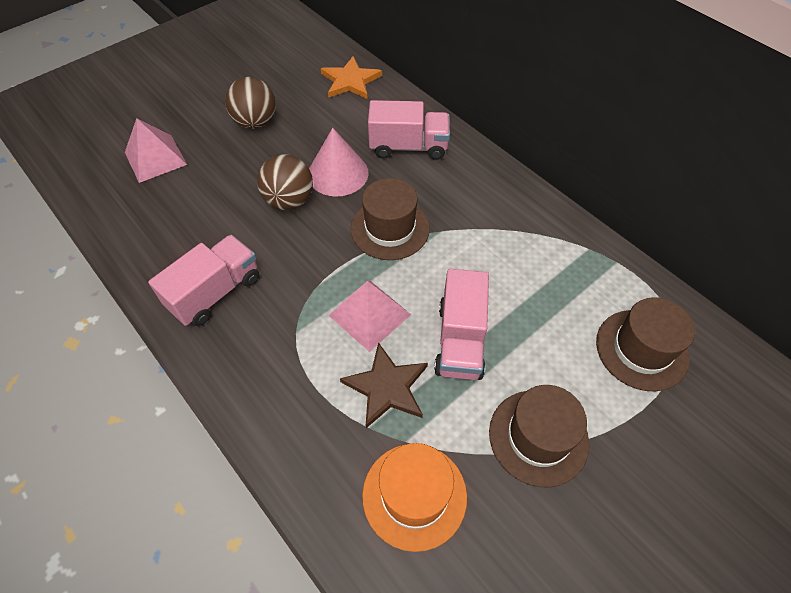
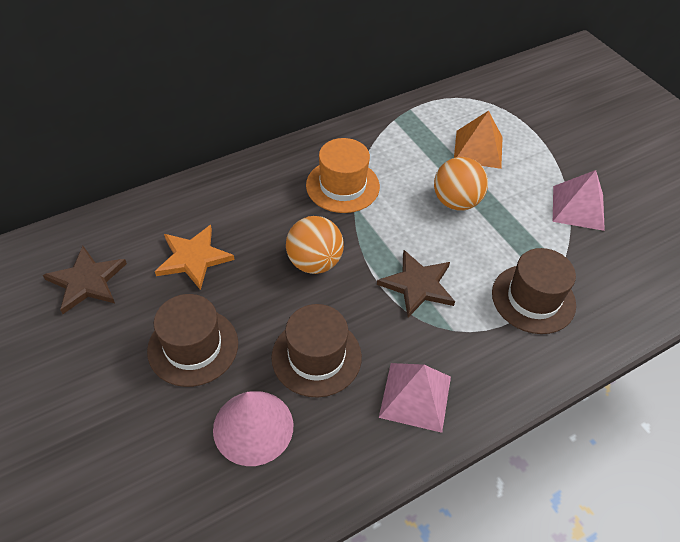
brown ball: 2 -> 0
brown star: 1 -> 2
orange ball: 0 -> 2
orange pyramid: 0 -> 1
pink truck: 3 -> 0

